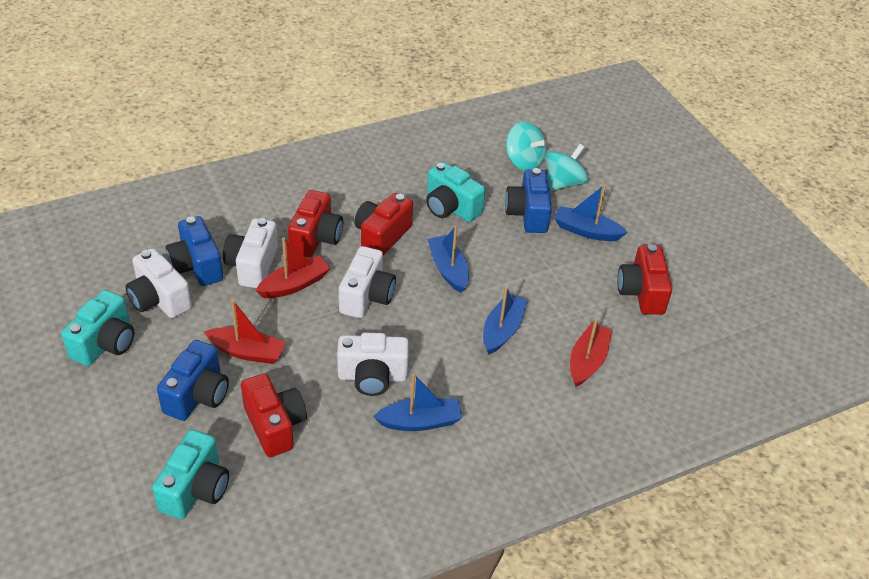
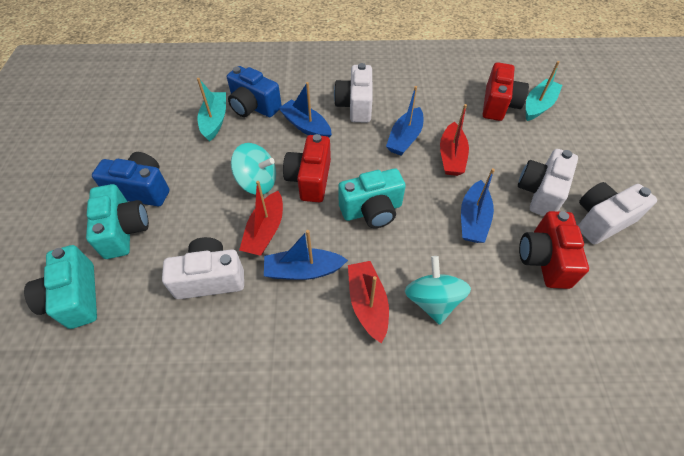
blue camera: 3 -> 2
red camera: 4 -> 3
turquoise boat: 0 -> 2

